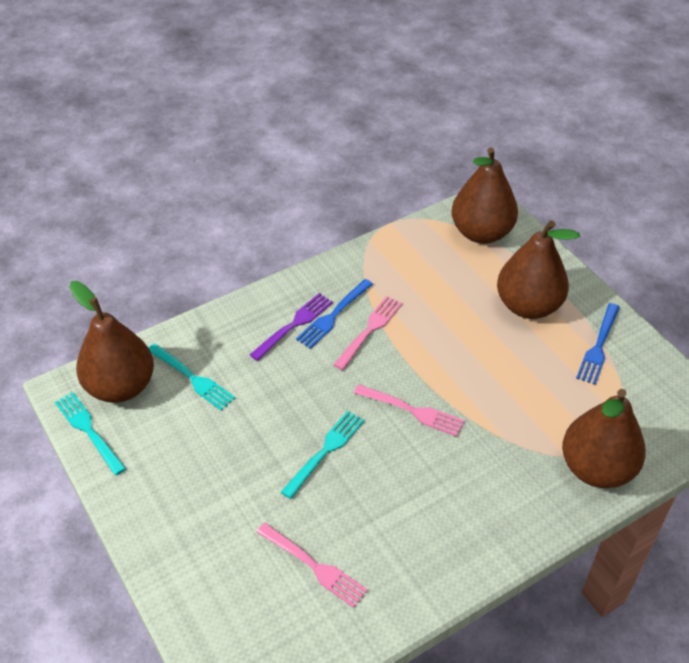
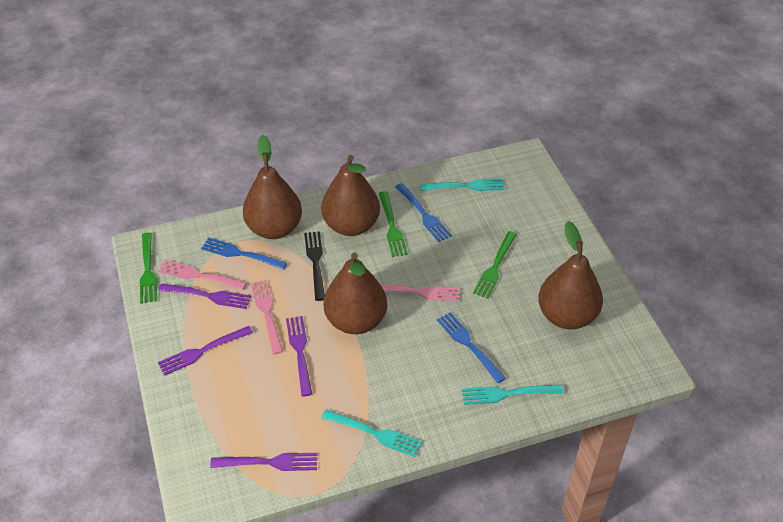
black fork: 0 -> 1
blue fork: 2 -> 3
green fork: 0 -> 3
purple fork: 1 -> 4

